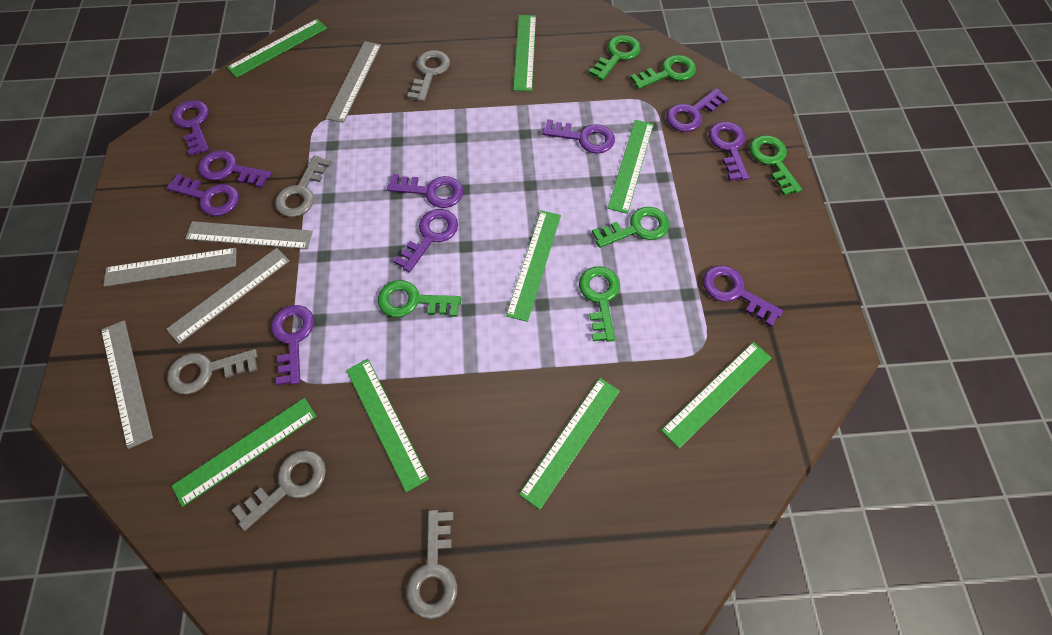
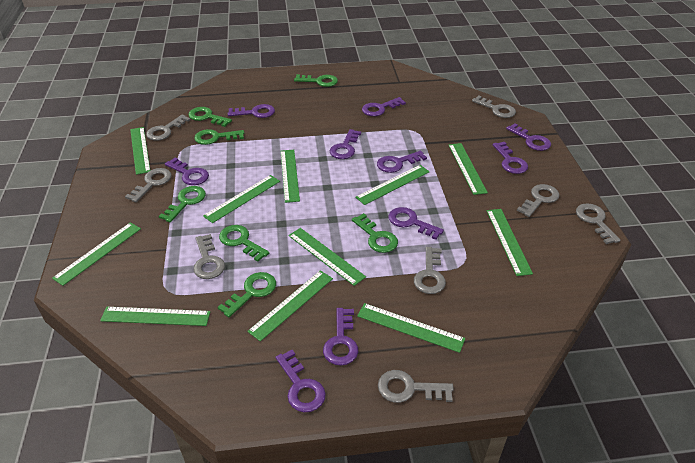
green key: 6 -> 7
green ruler: 8 -> 11
grey key: 5 -> 8
grey ruler: 5 -> 0

